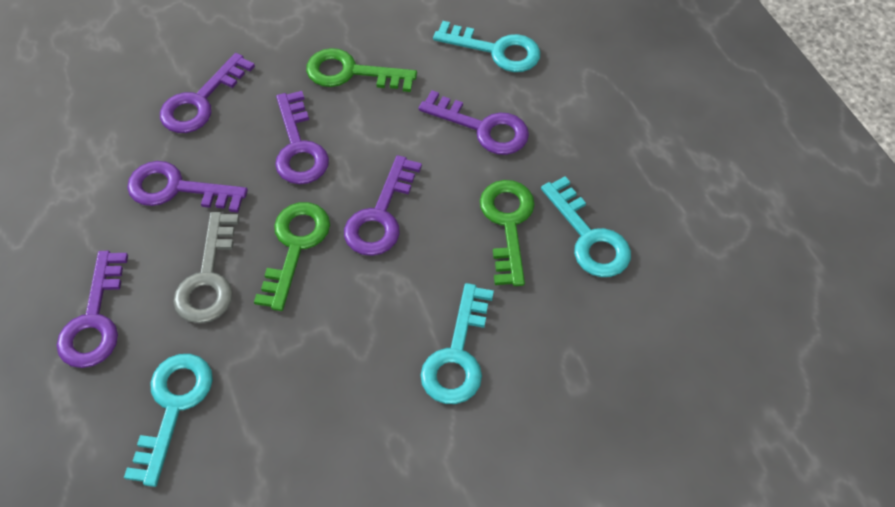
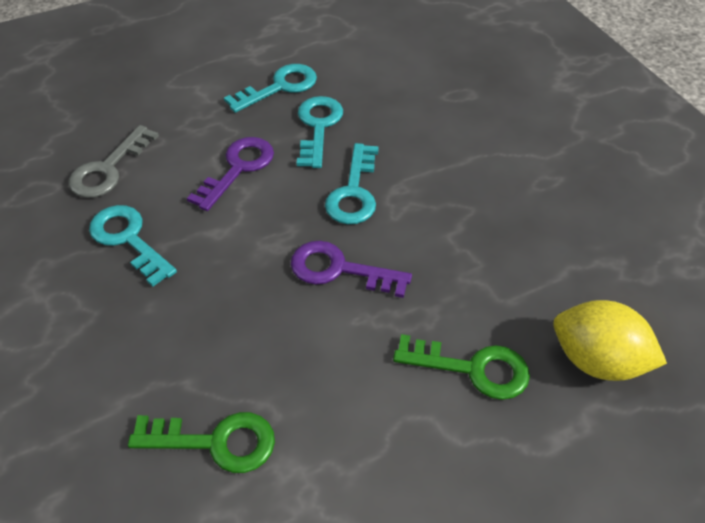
green key: 3 -> 2
purple key: 6 -> 2
yellow lemon: 0 -> 1

